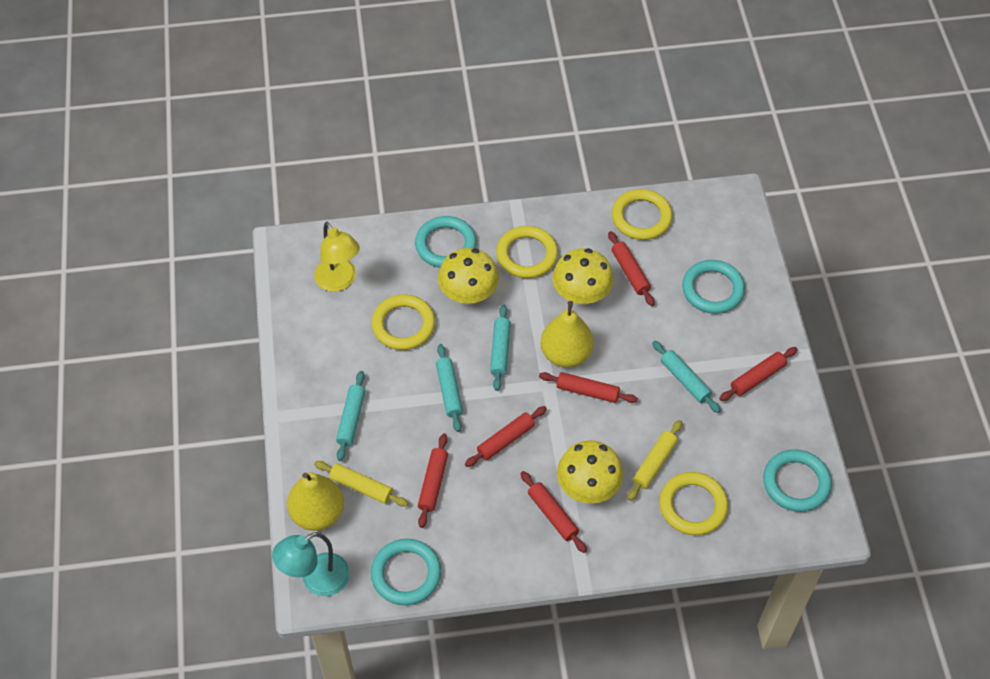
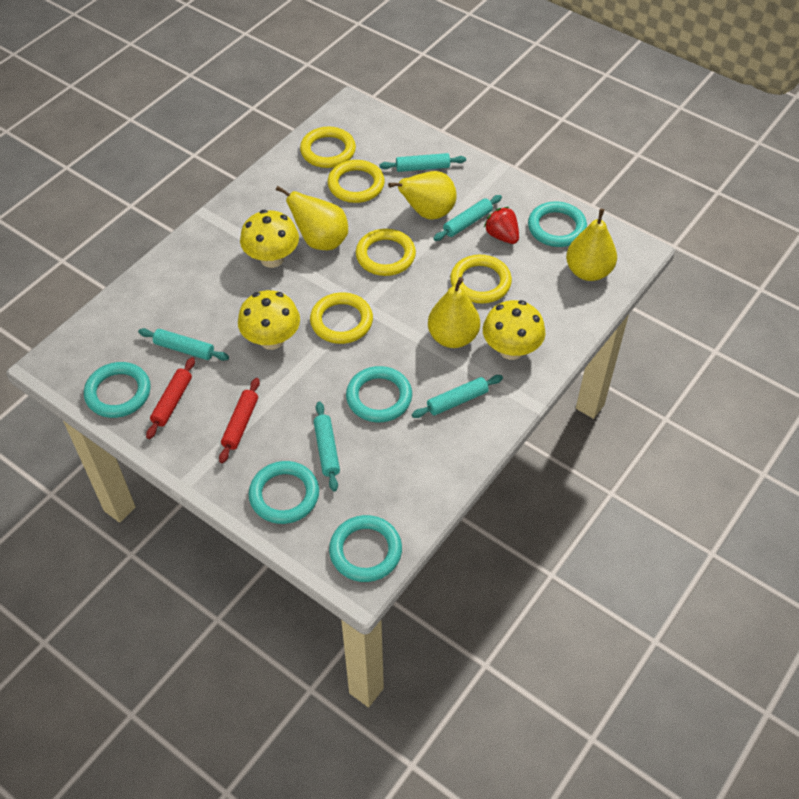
red rolling pin: 6 -> 2
red strawberry: 0 -> 1
turquoise lamp: 1 -> 0
turquoise ring: 4 -> 5
turquoise rolling pin: 4 -> 5
yellow lamp: 1 -> 0
yellow pear: 2 -> 4
yellow ring: 4 -> 5
yellow rolling pin: 2 -> 0

